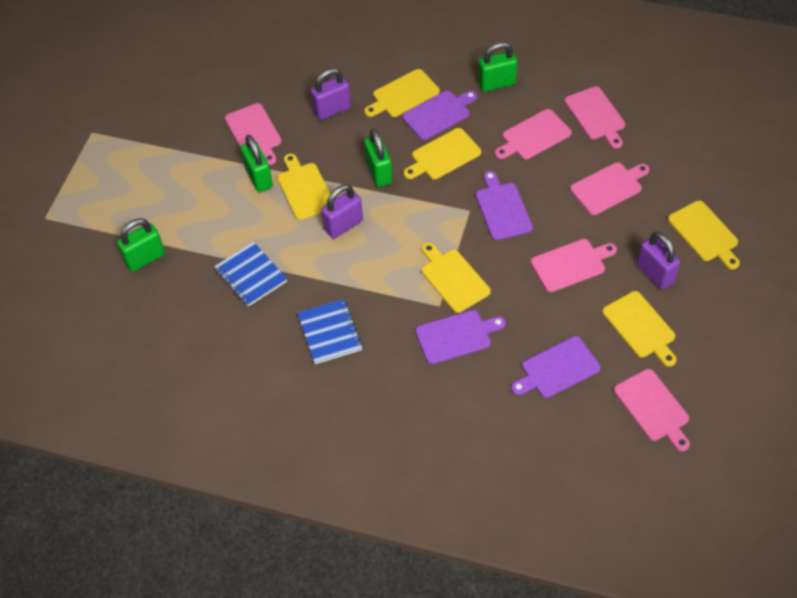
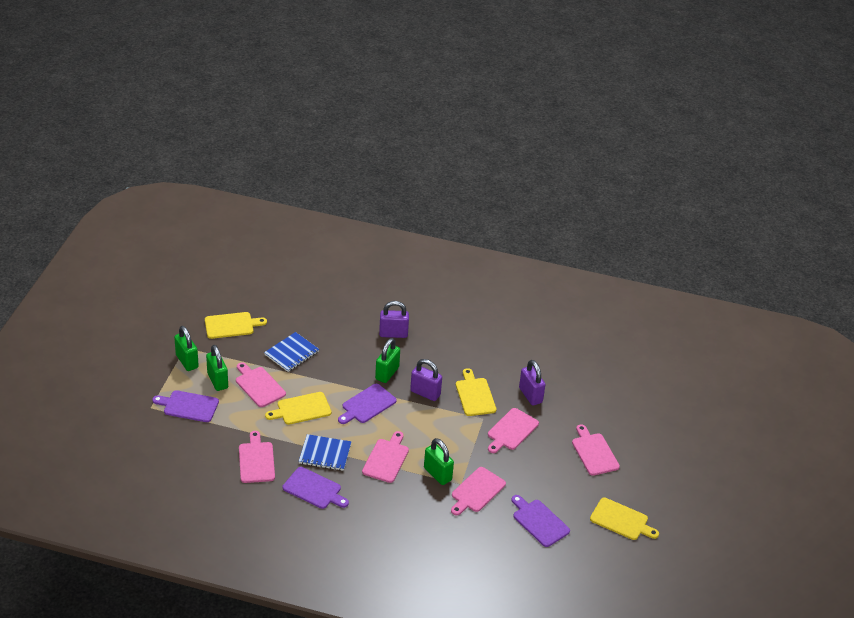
yellow cutting board: 6 -> 4

